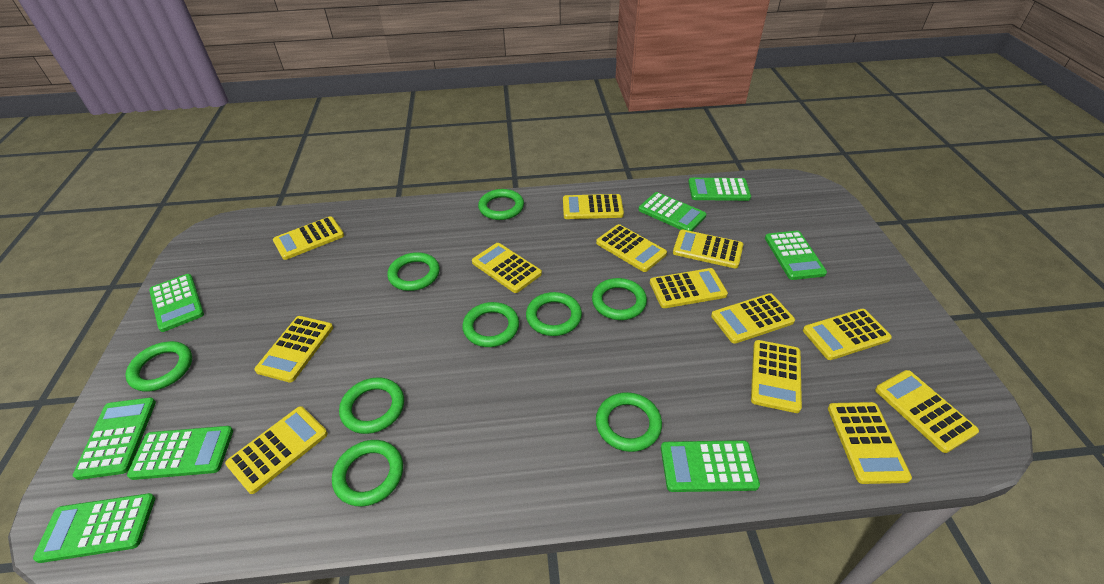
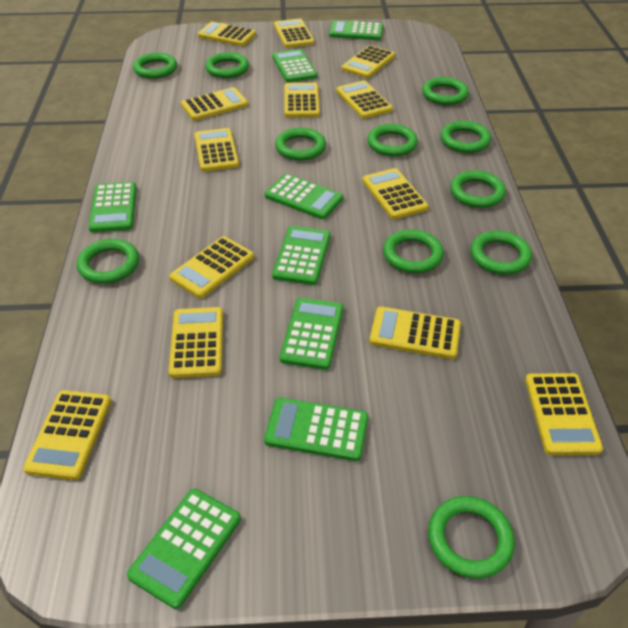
green ring: 9 -> 11

